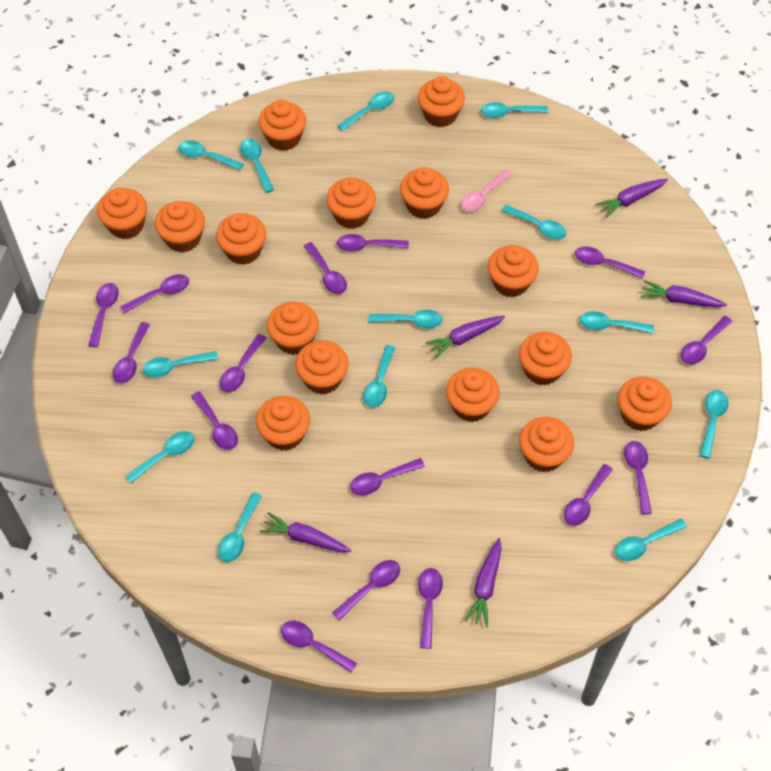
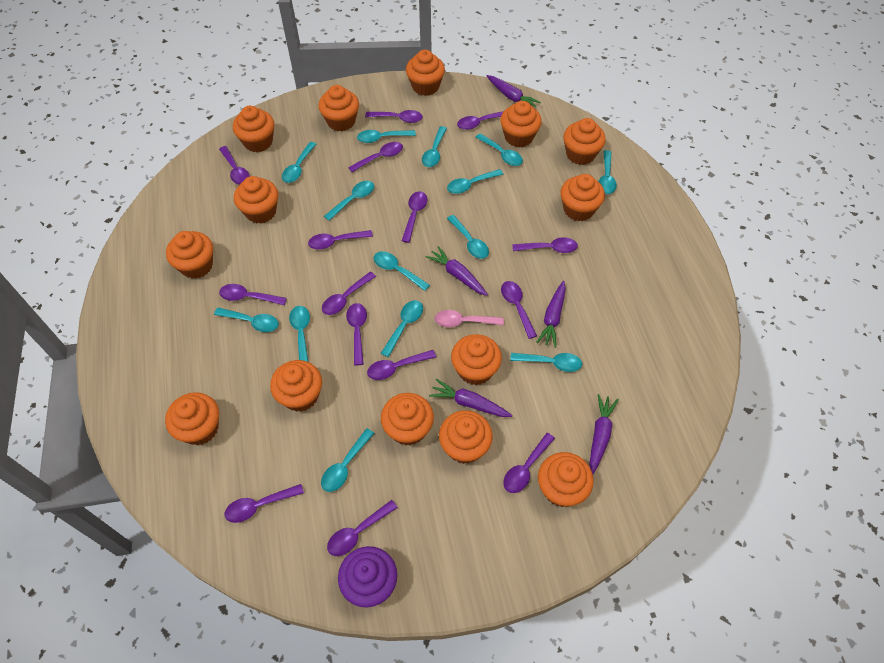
orange cupcake: 15 -> 14
purple cupcake: 0 -> 1
turquoise spoon: 13 -> 14

